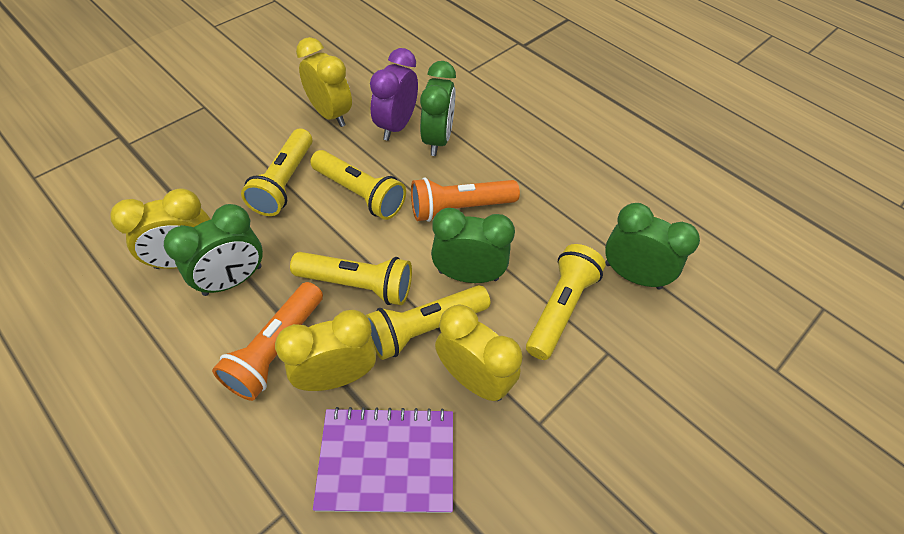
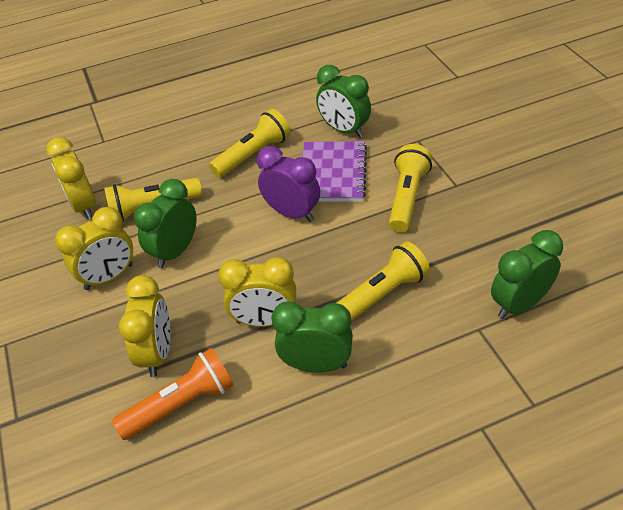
orange flashlight: 2 -> 1
yellow flashlight: 5 -> 4

